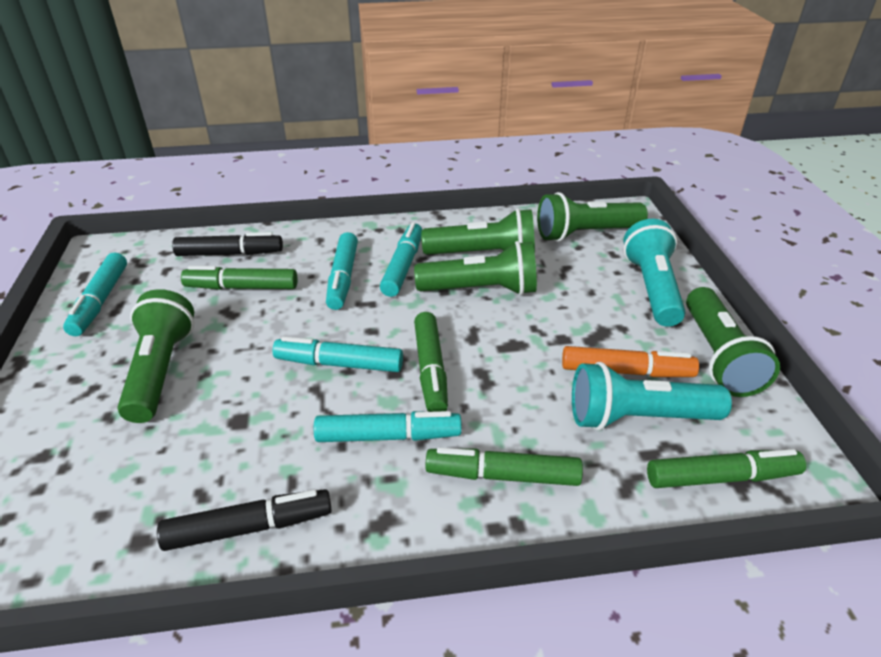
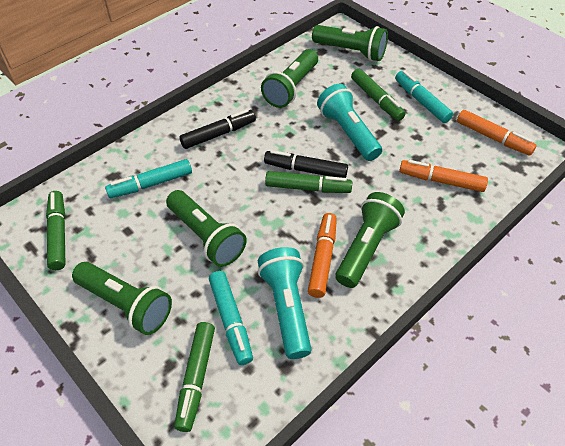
orange marker: 1 -> 3
turquoise marker: 5 -> 3

